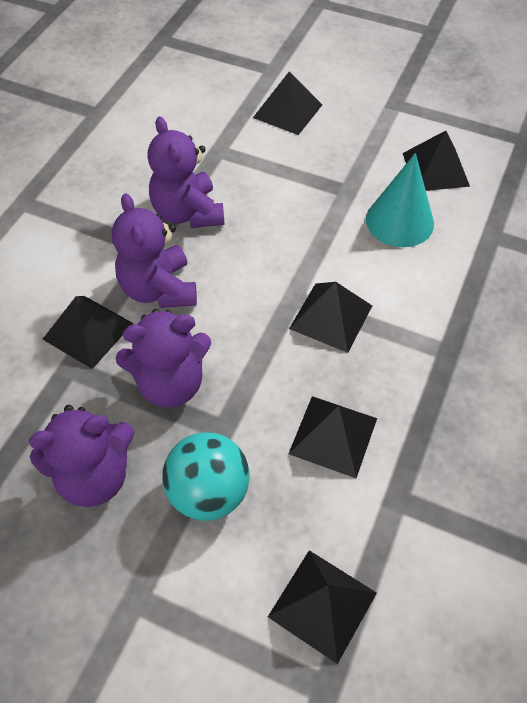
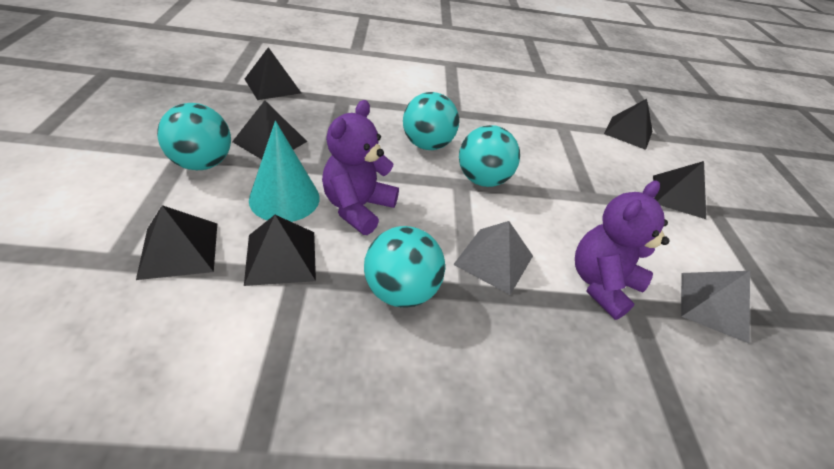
grey pyramid: 0 -> 2
purple teddy bear: 4 -> 2
turquoise ball: 1 -> 4

